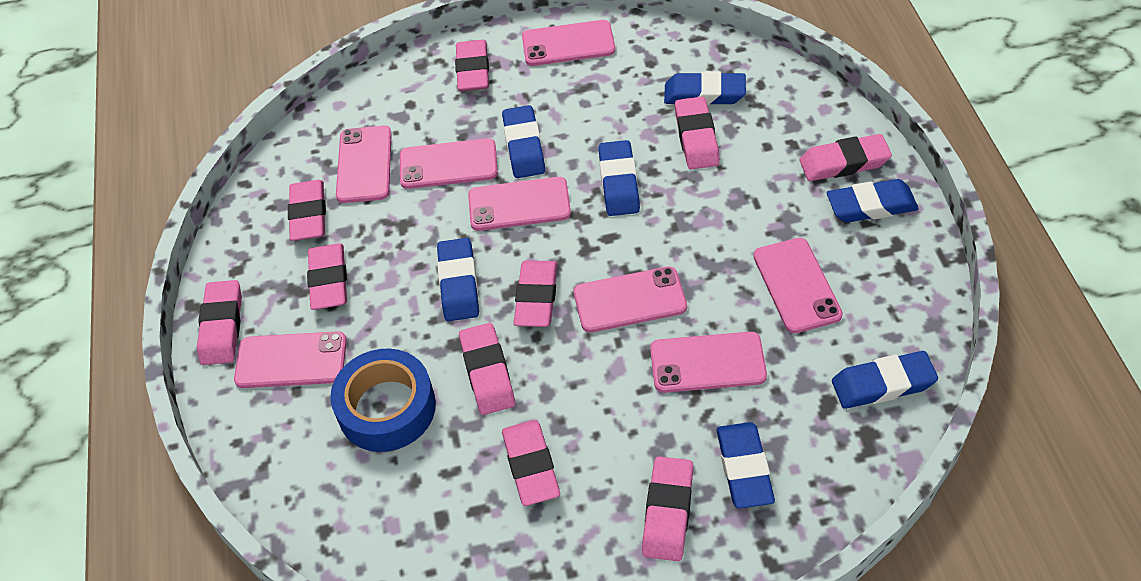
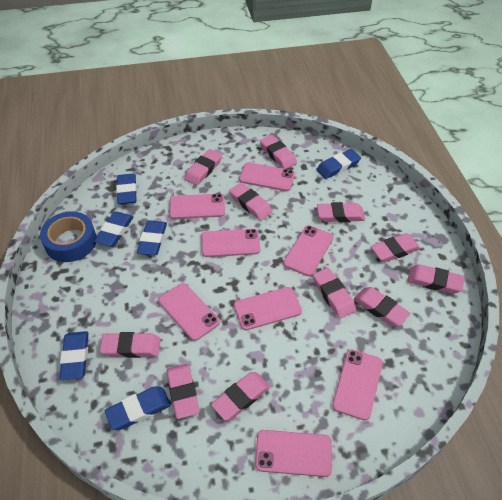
blue eraser: 7 -> 6
pink eraser: 10 -> 11

